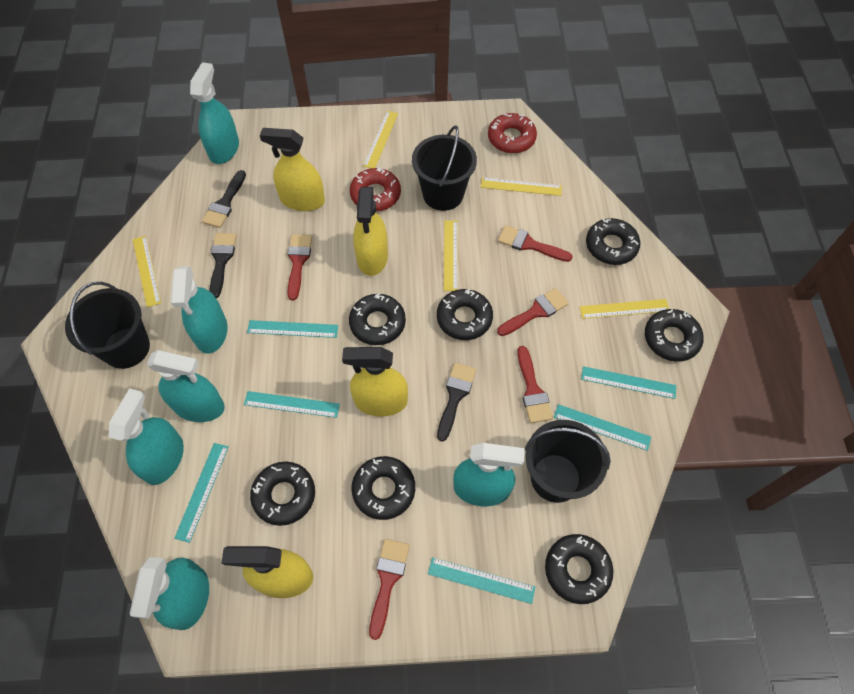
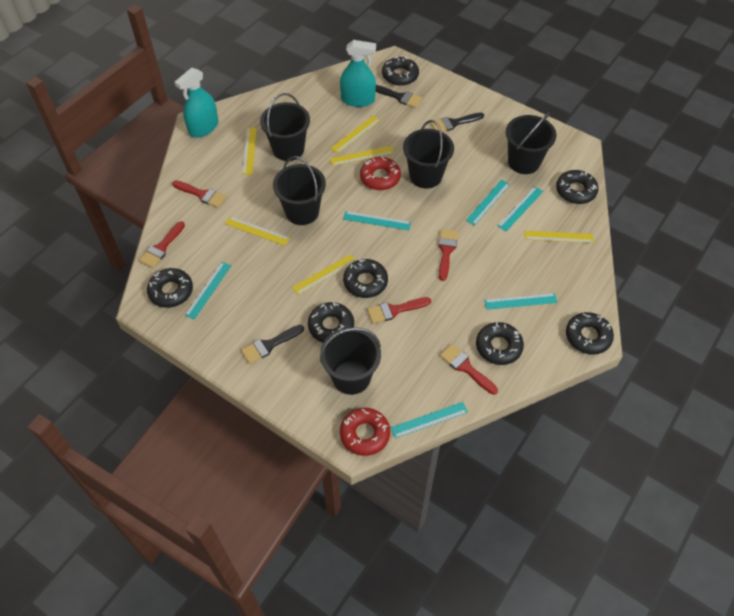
black bucket: 3 -> 5
turquoise spray bottle: 6 -> 2
yellow ruler: 5 -> 6
yellow spray bottle: 4 -> 0

